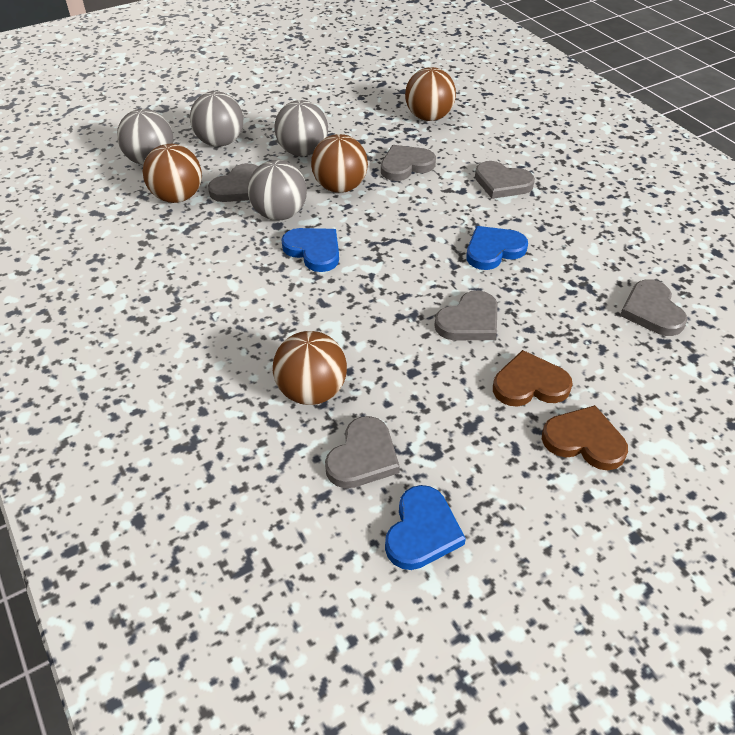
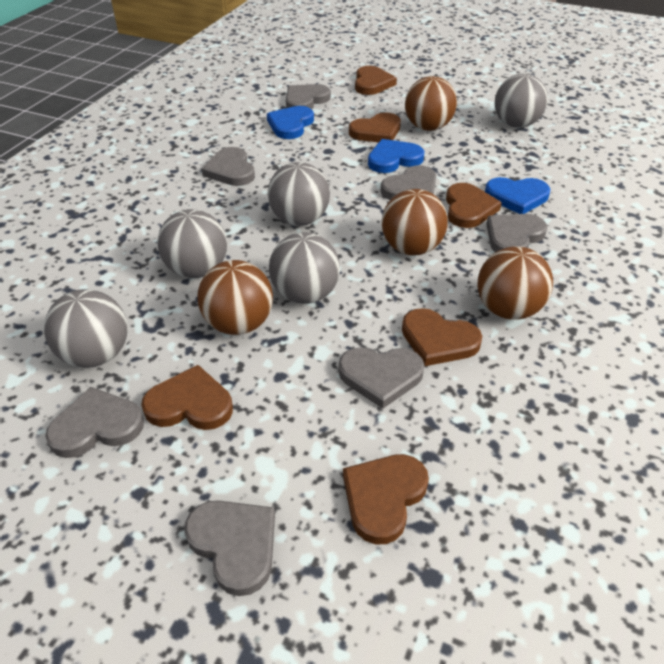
brown heart: 2 -> 6
grey ball: 4 -> 5
grey heart: 6 -> 7

